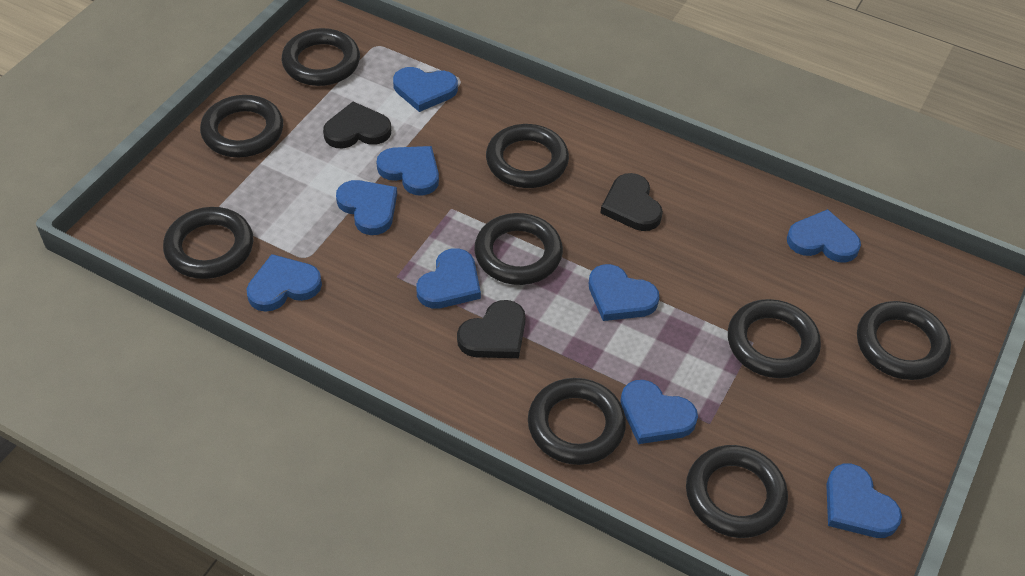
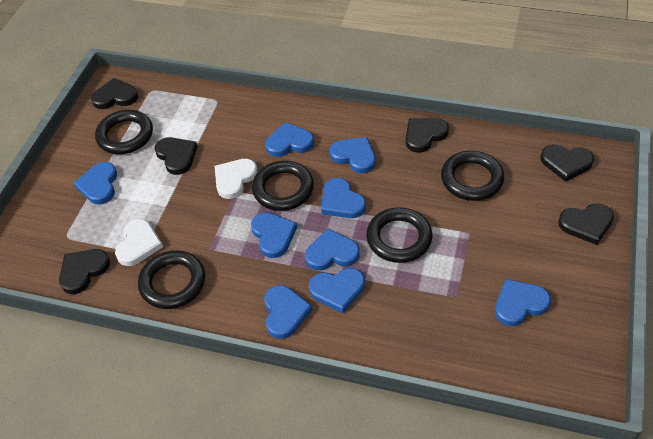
black heart: 3 -> 6
black ring: 9 -> 5
white heart: 0 -> 2

